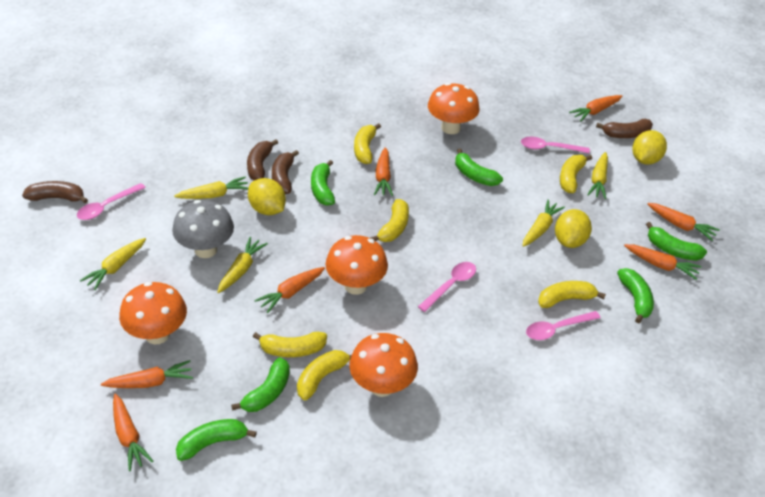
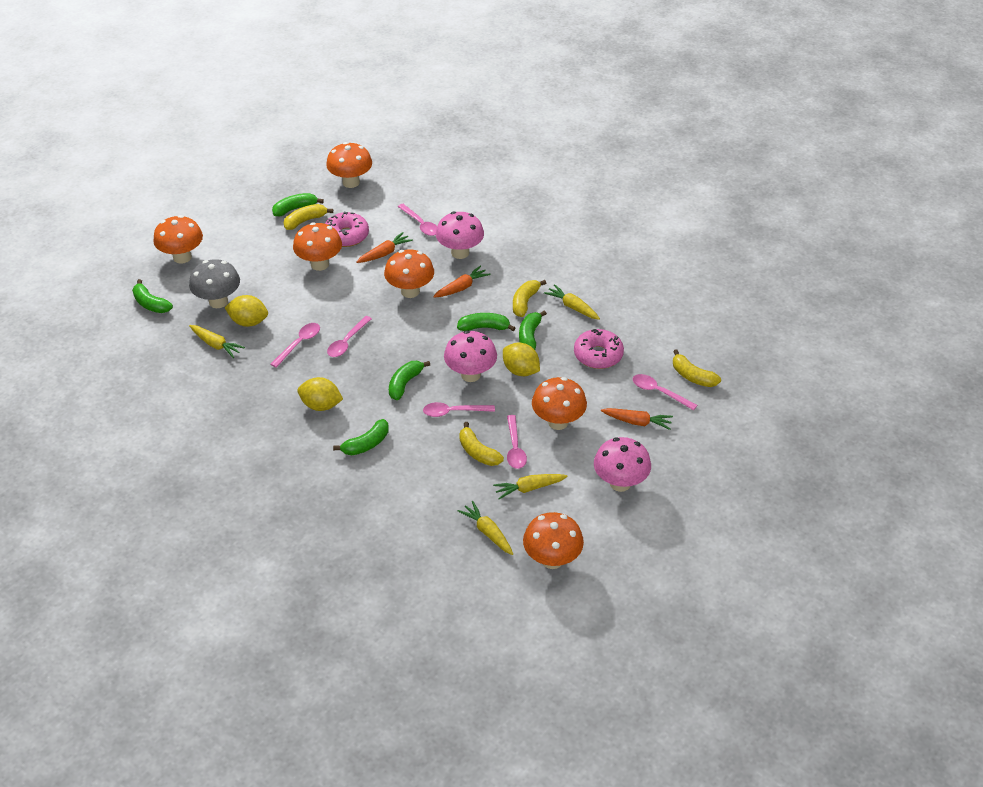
brown banana: 4 -> 0
orange carrot: 7 -> 3
orange mushroom: 4 -> 6
pink donut: 0 -> 2
pink mushroom: 0 -> 3
pink spoon: 4 -> 6
yellow banana: 6 -> 4
yellow carrot: 5 -> 4

